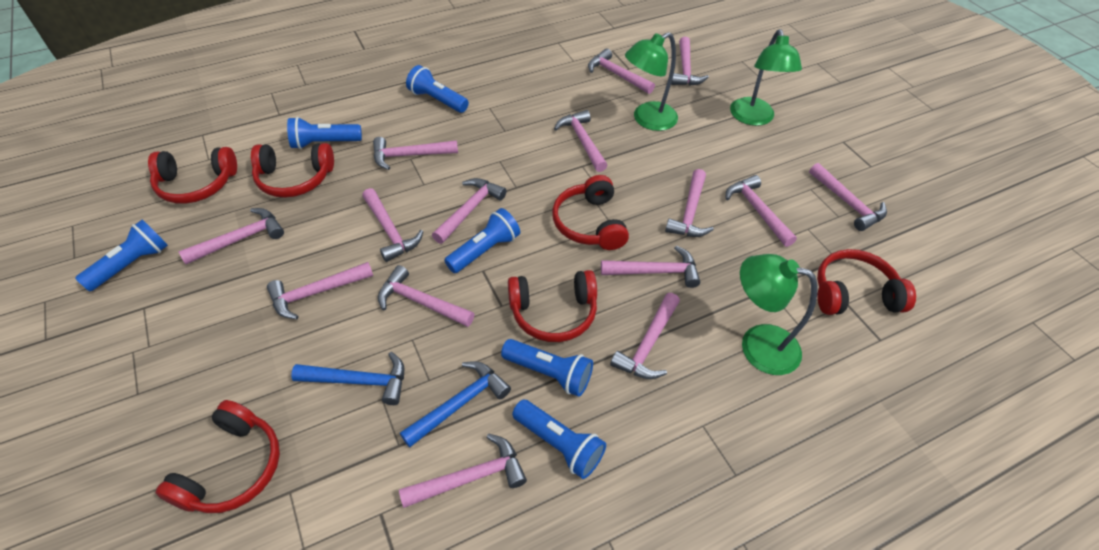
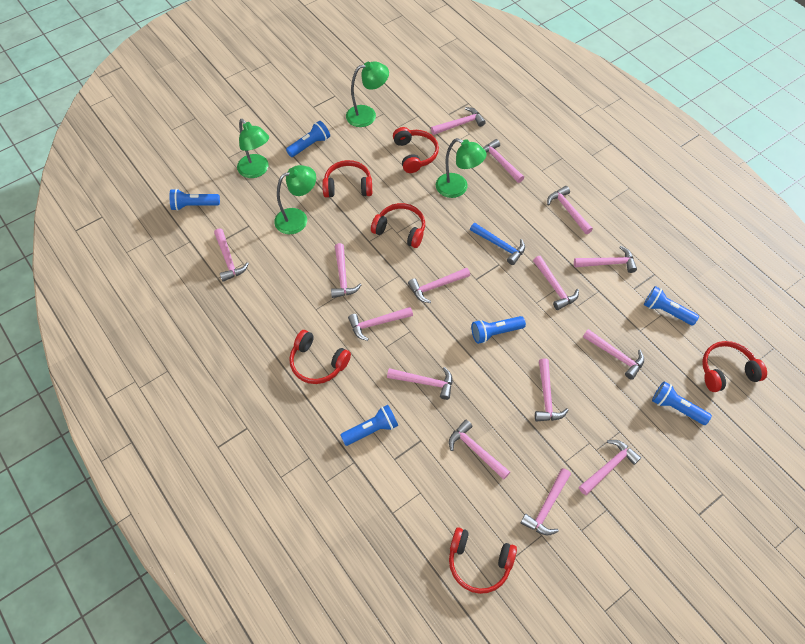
blue hammer: 2 -> 1
green lamp: 3 -> 4

